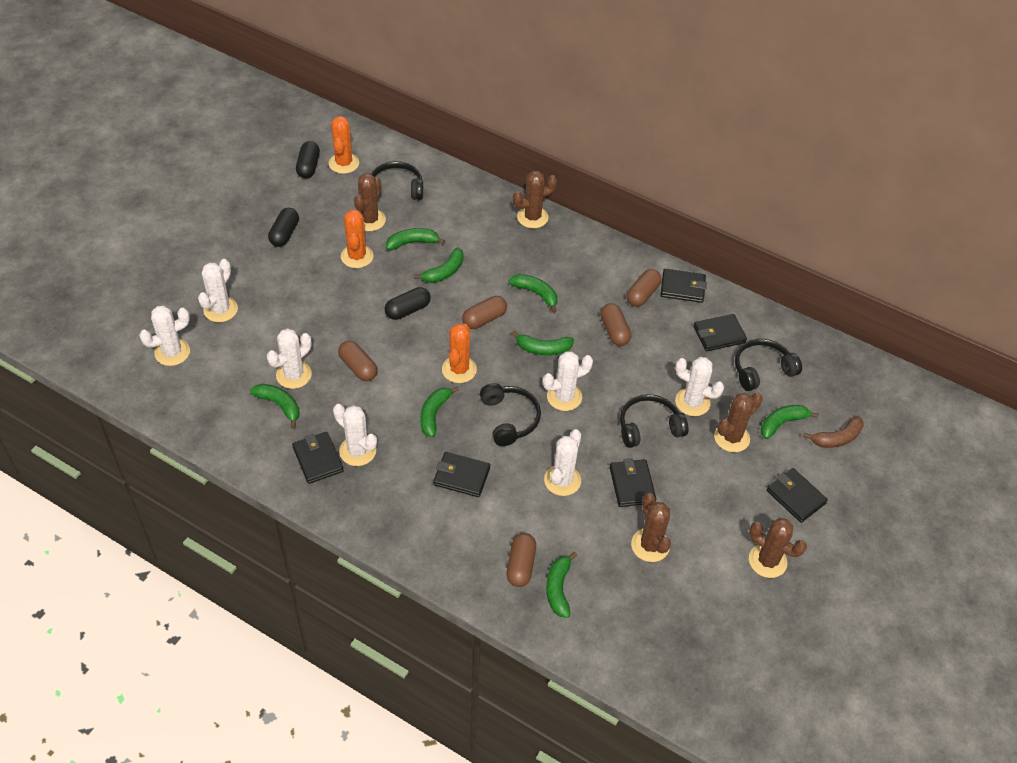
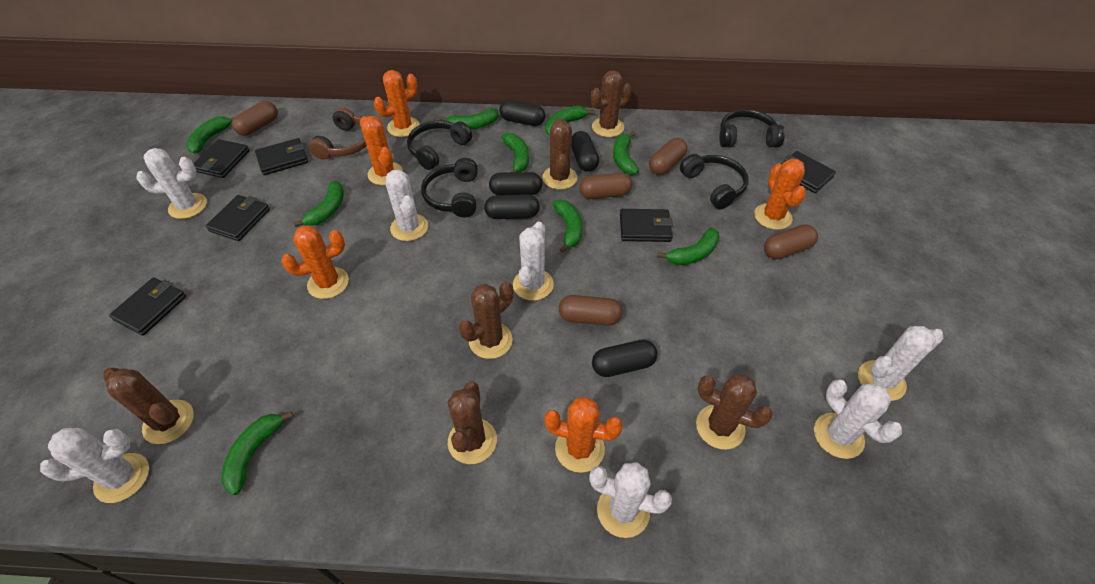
black capsule: 3 -> 5
brown banana: 1 -> 0
brown cactus: 5 -> 6
brown headphones: 0 -> 1
green banana: 8 -> 9
orange cactus: 3 -> 5

